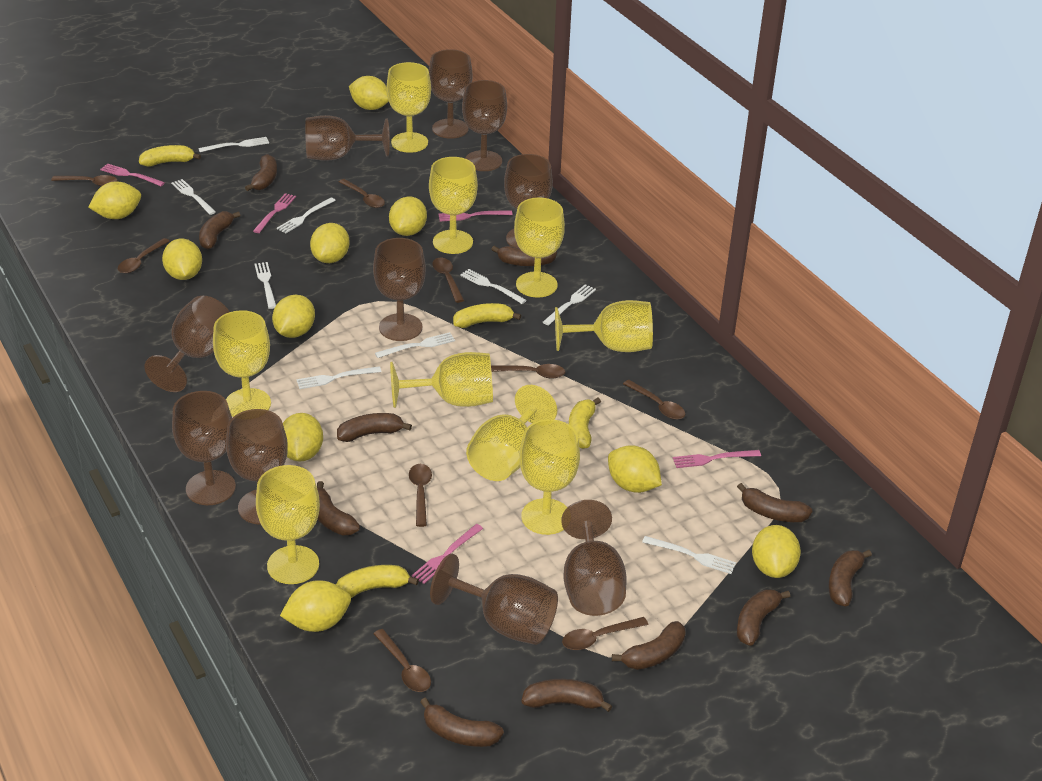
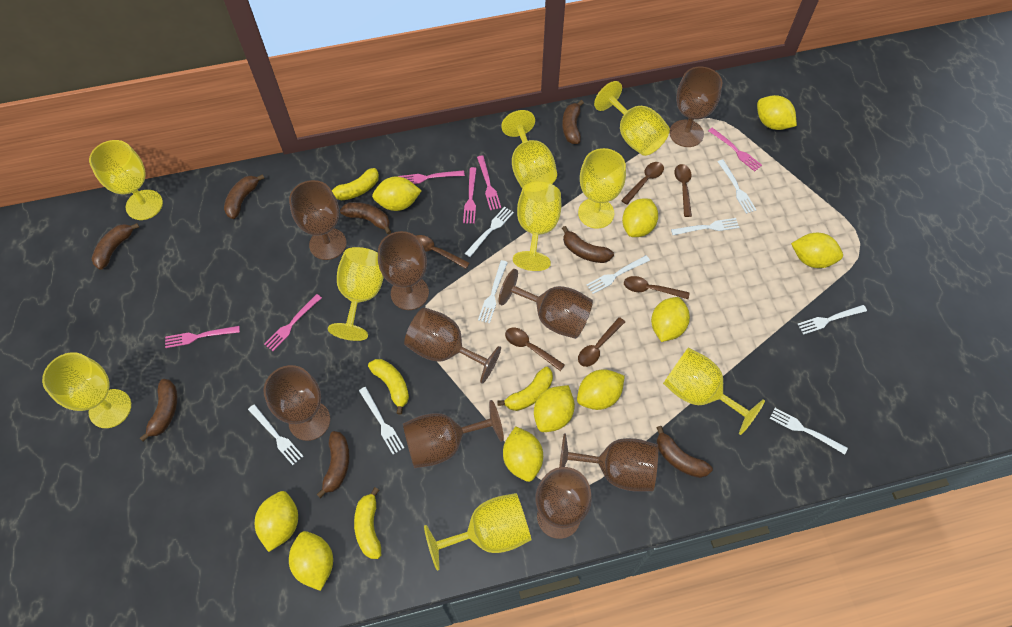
brown banana: 11 -> 8
brown goblet: 10 -> 9
brown spoon: 9 -> 6
pink fork: 5 -> 6

